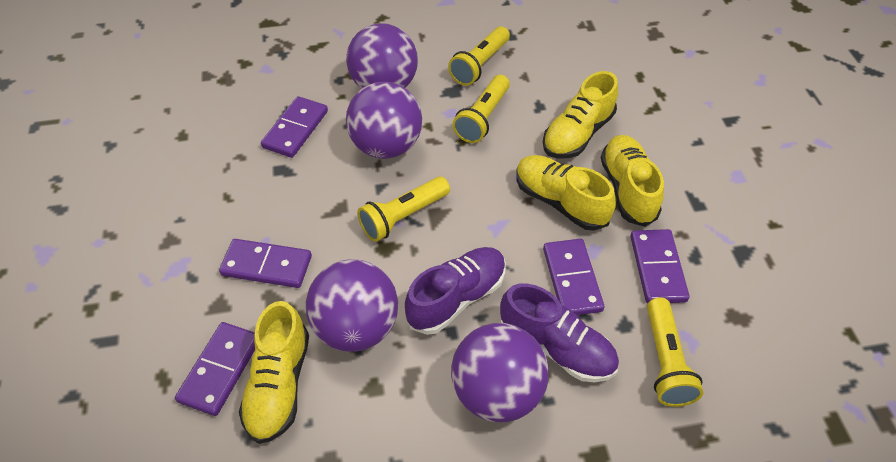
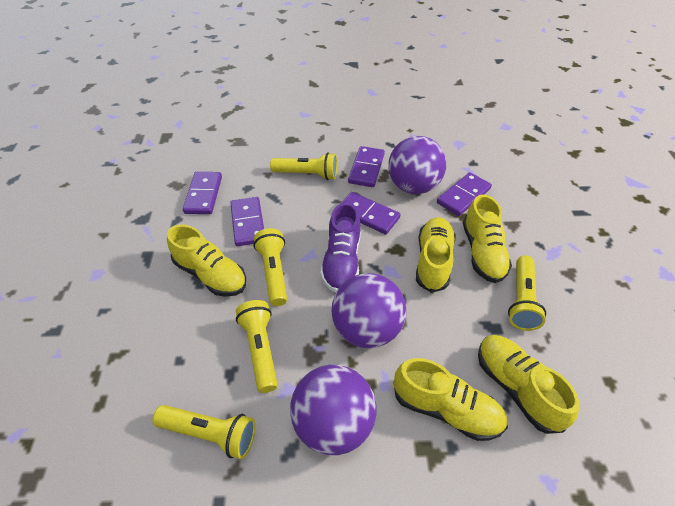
purple ball: 4 -> 3
purple shoe: 2 -> 1
yellow flashlight: 4 -> 5
yellow shoe: 4 -> 5

